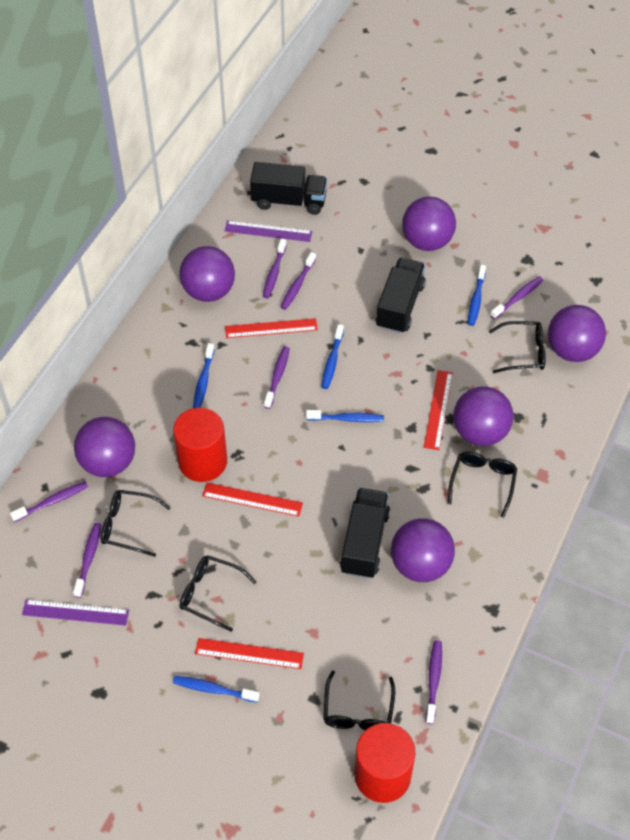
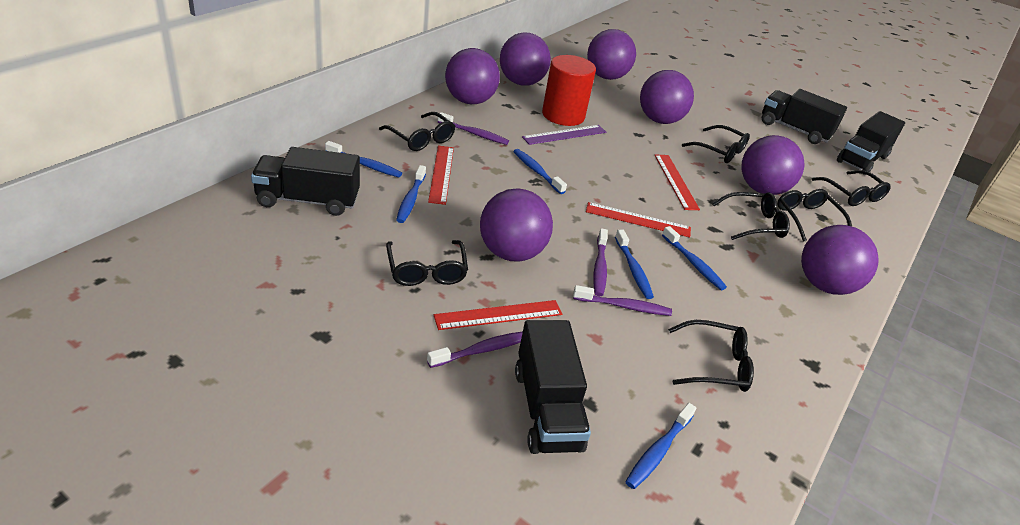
black glasses: 5 -> 7
black truck: 3 -> 4
blue toothbrush: 5 -> 6
purple ball: 6 -> 7
purple ruler: 2 -> 1
purple toothbrush: 7 -> 4
red cylinder: 2 -> 1

